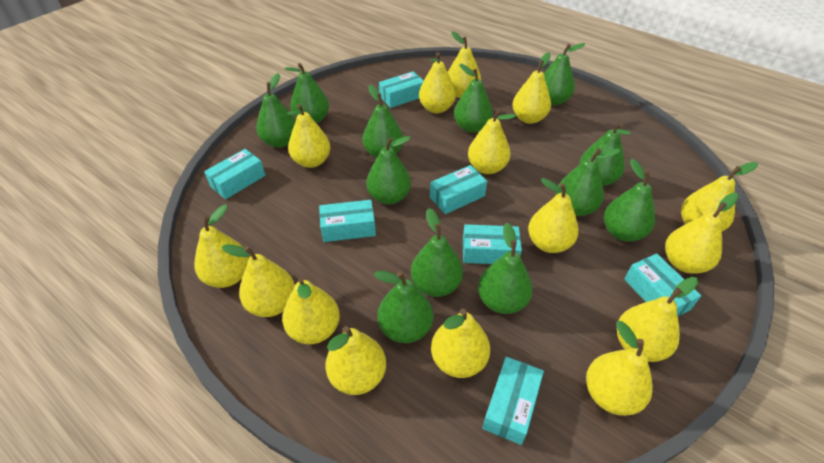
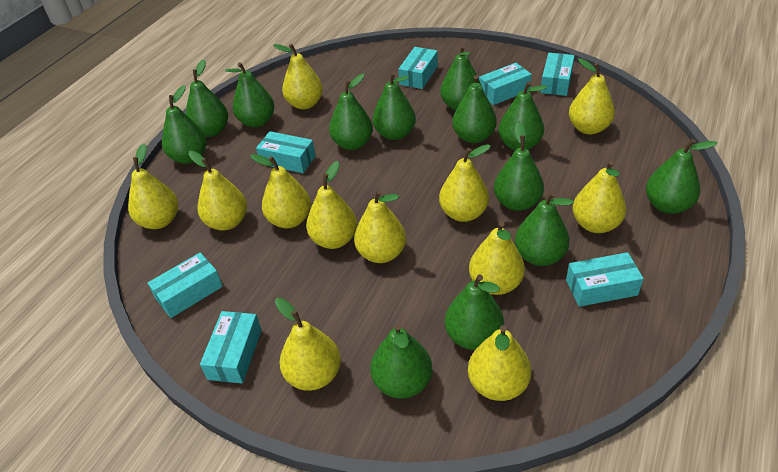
green pear: 12 -> 13
yellow pear: 15 -> 12

